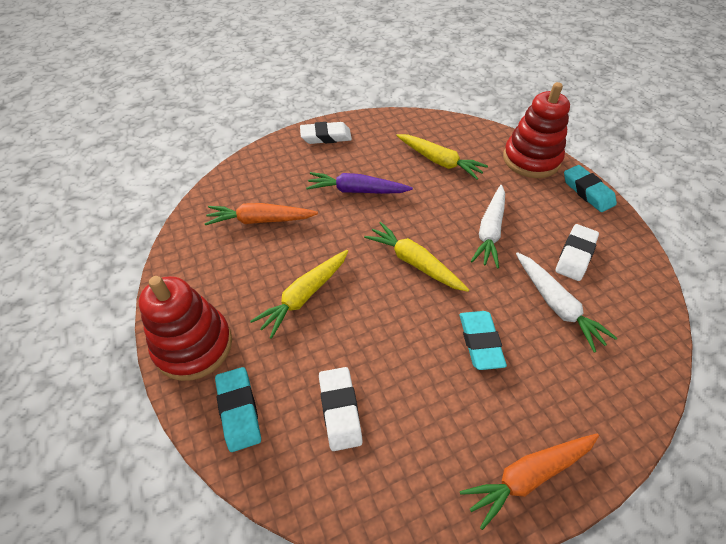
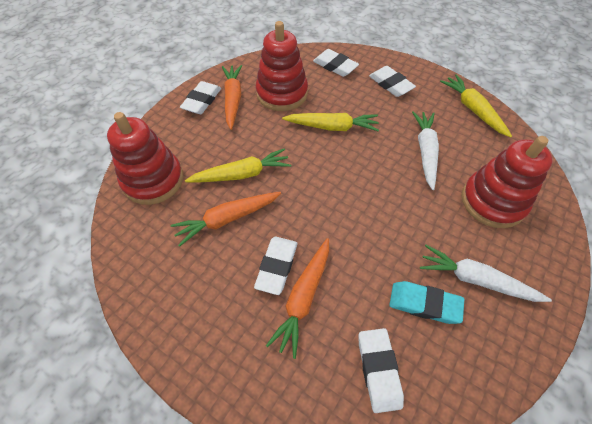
orange carrot: 2 -> 3
purple carrot: 1 -> 0
red stacking toy: 2 -> 3
turquoise eraser: 3 -> 1
white eraser: 3 -> 5

